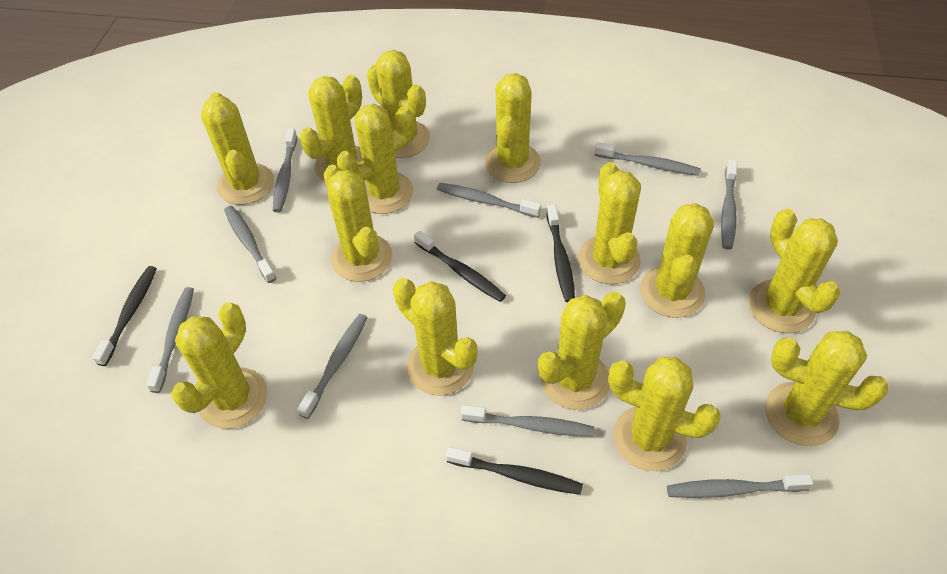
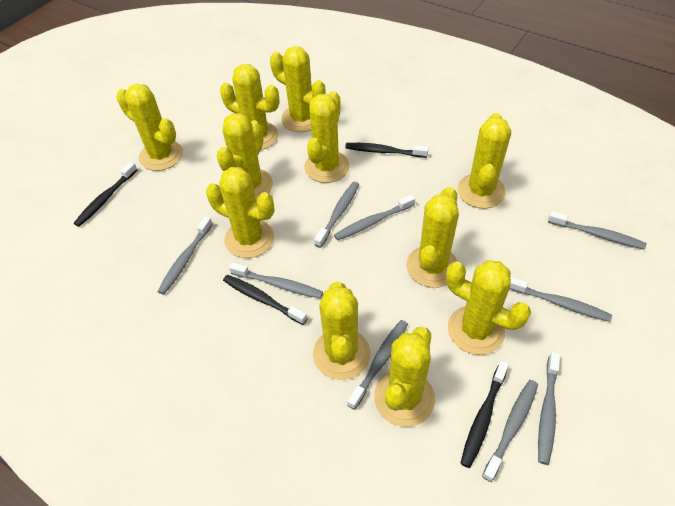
yellow cactus: 14 -> 11

